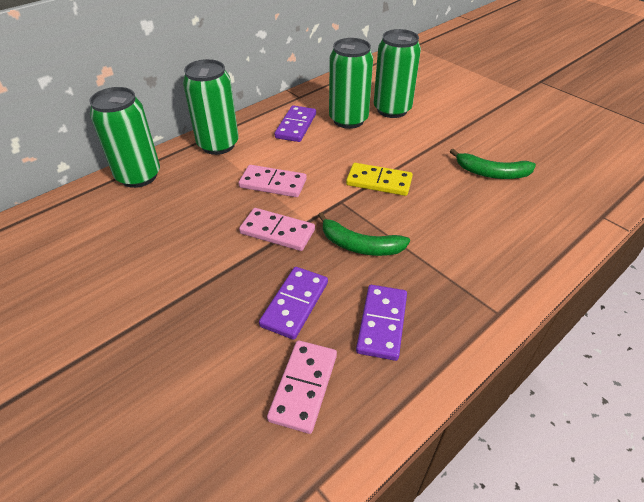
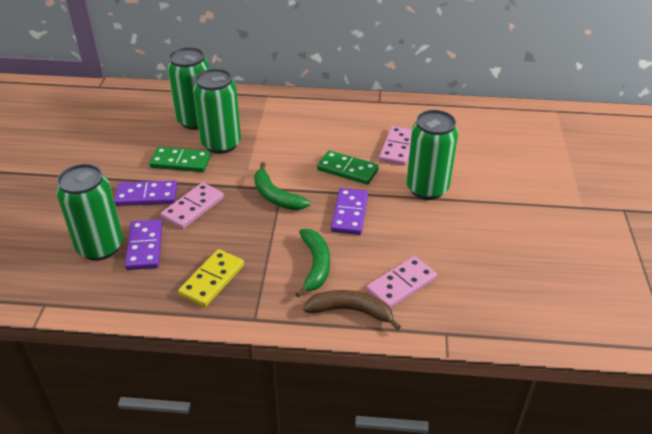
brown banana: 0 -> 1
green domino: 0 -> 2

